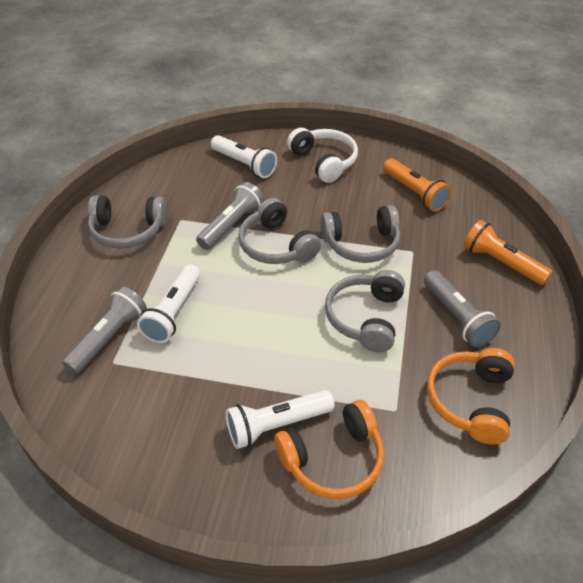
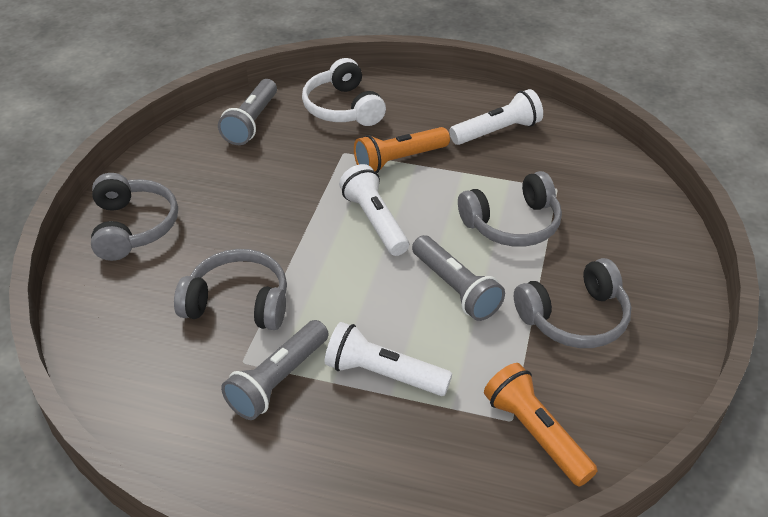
orange headphones: 2 -> 0

